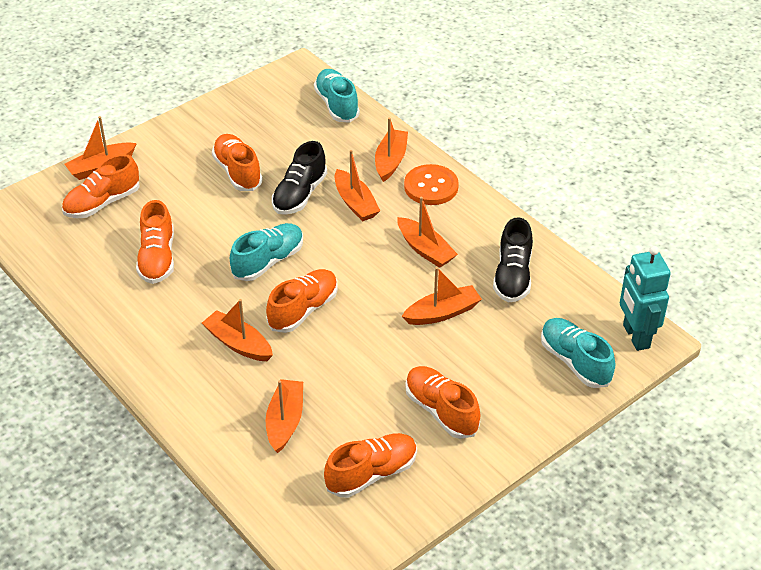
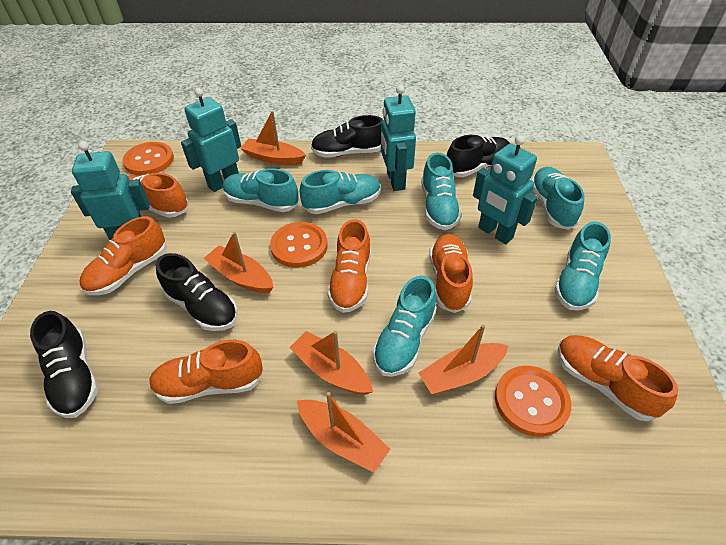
black shoe: 2 -> 4
orange boat: 7 -> 5
orange button: 1 -> 3
turquoise robot: 1 -> 4
turquoise shoe: 3 -> 6

